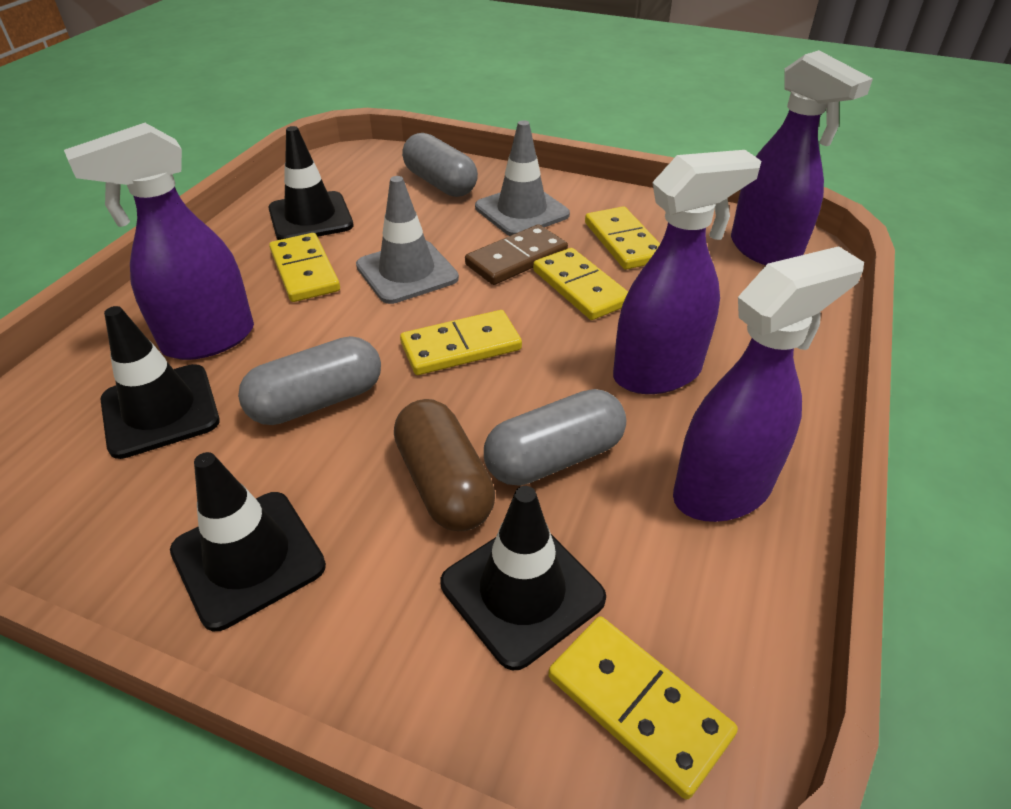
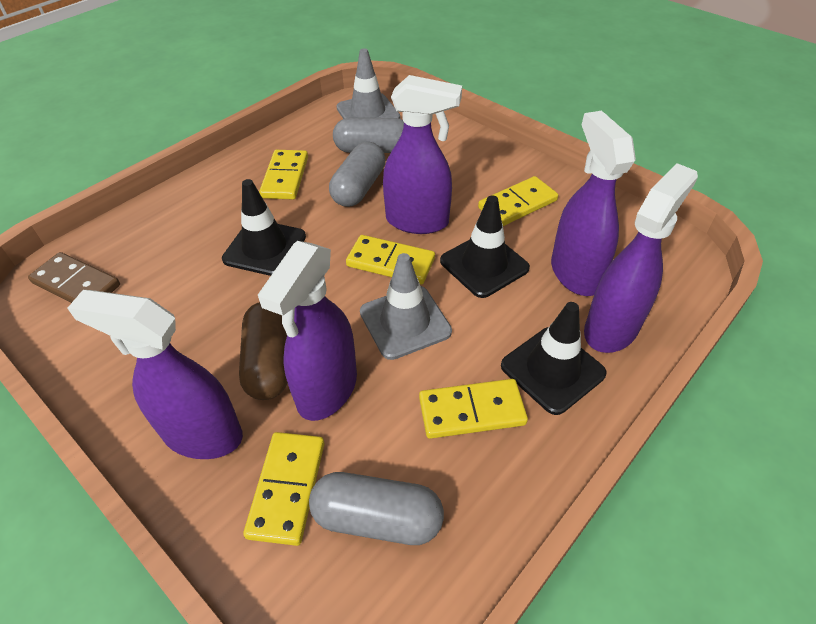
black traffic cone: 4 -> 3
purple spray bottle: 4 -> 5

